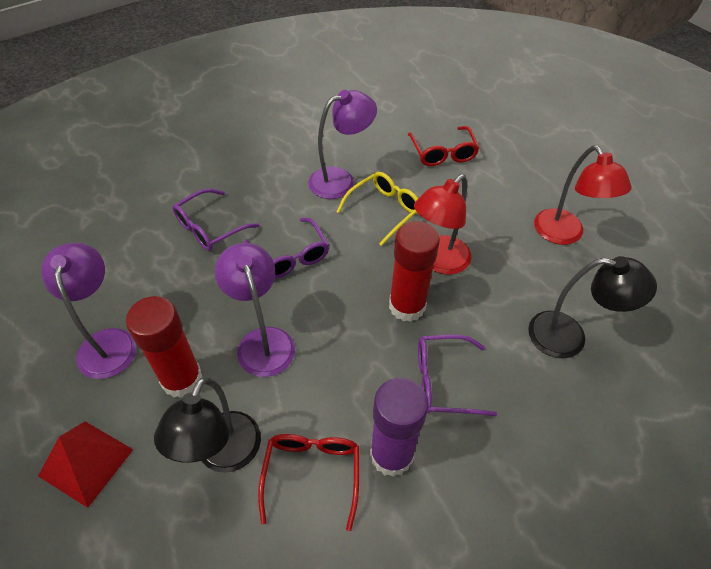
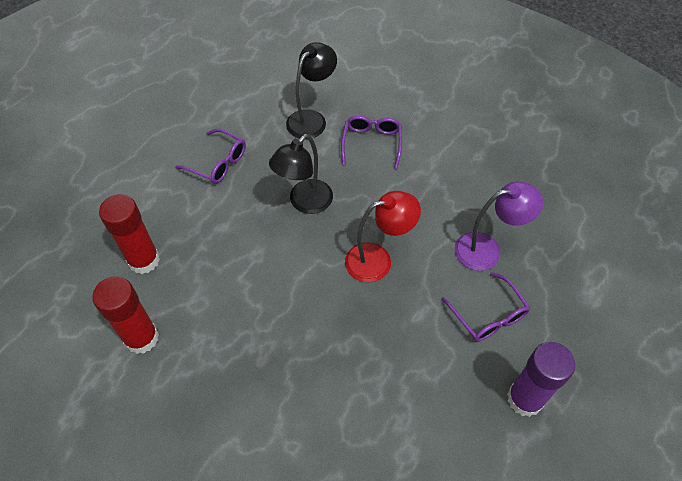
purple lamp: 3 -> 1
red glasses: 2 -> 0
red lamp: 2 -> 1
red pyramid: 1 -> 0
yellow glasses: 1 -> 0

